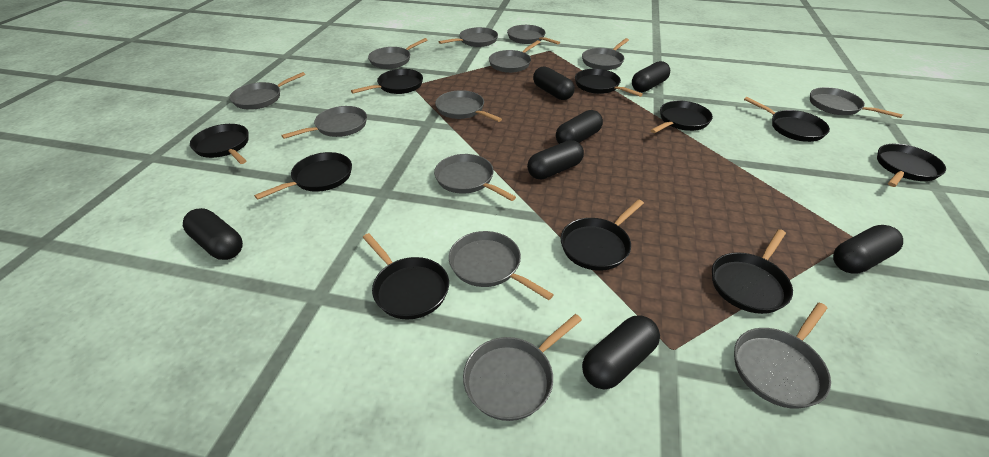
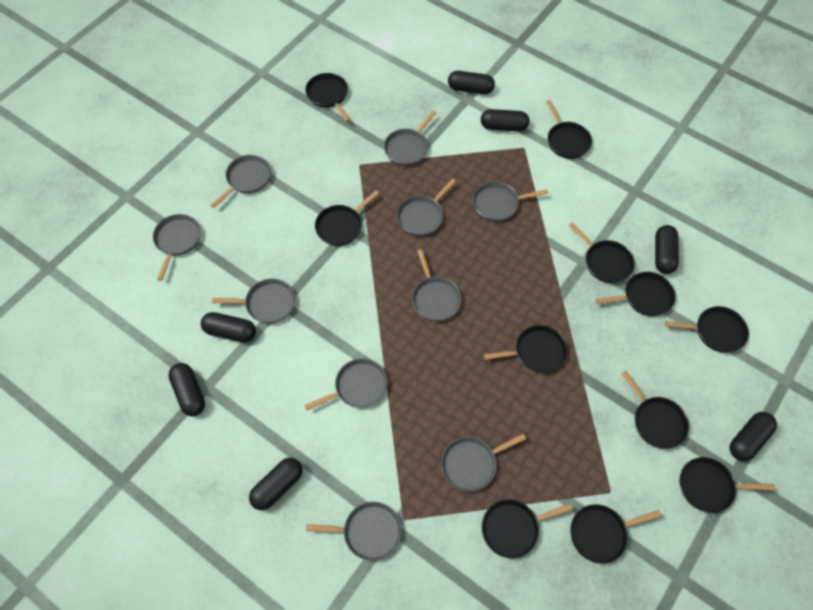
black pan: 10 -> 11
grey pan: 13 -> 10

